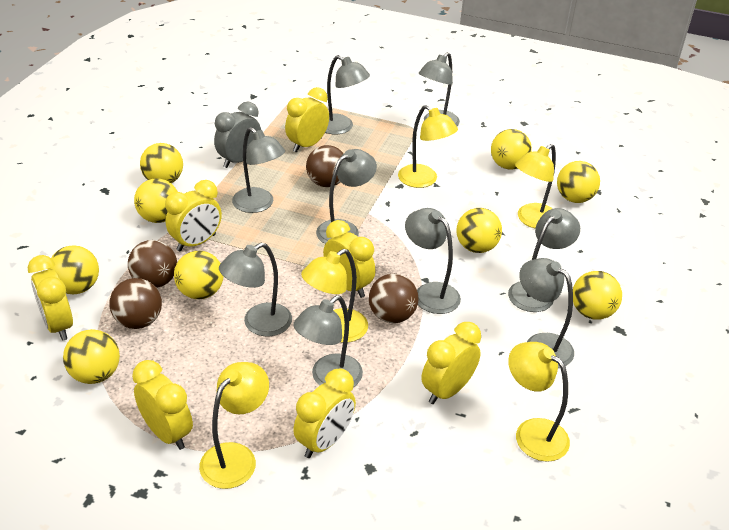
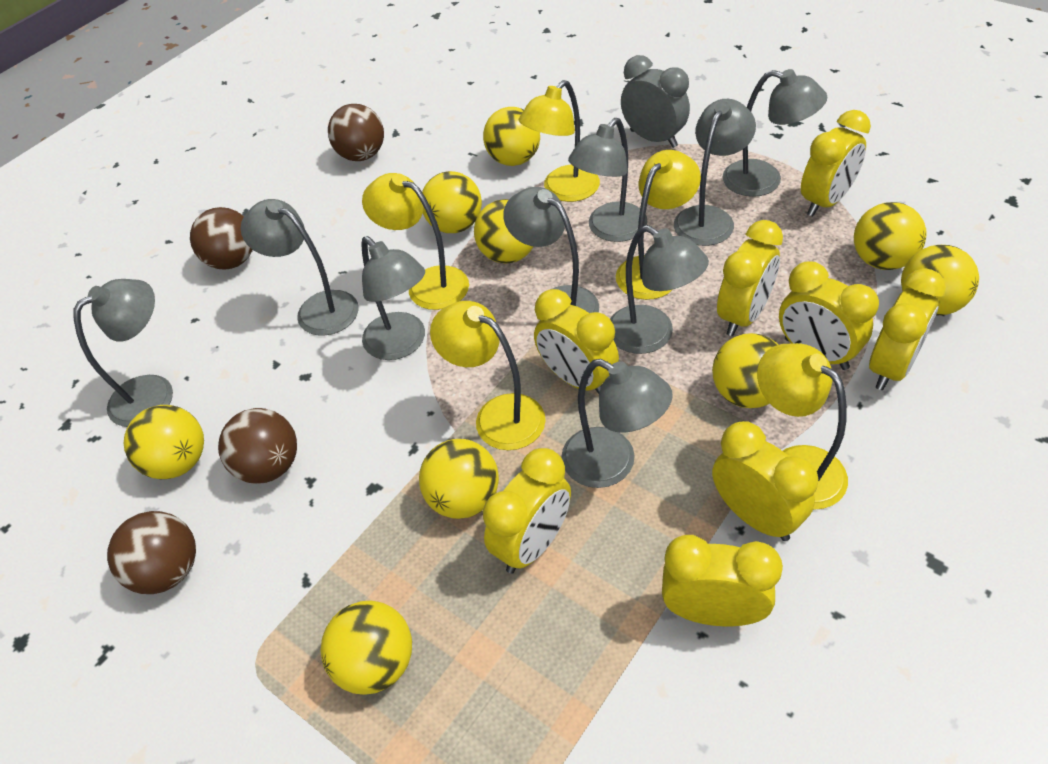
yellow clock: 7 -> 8

